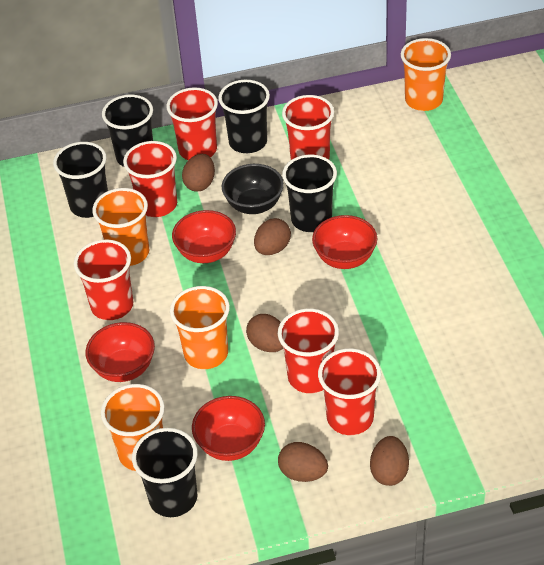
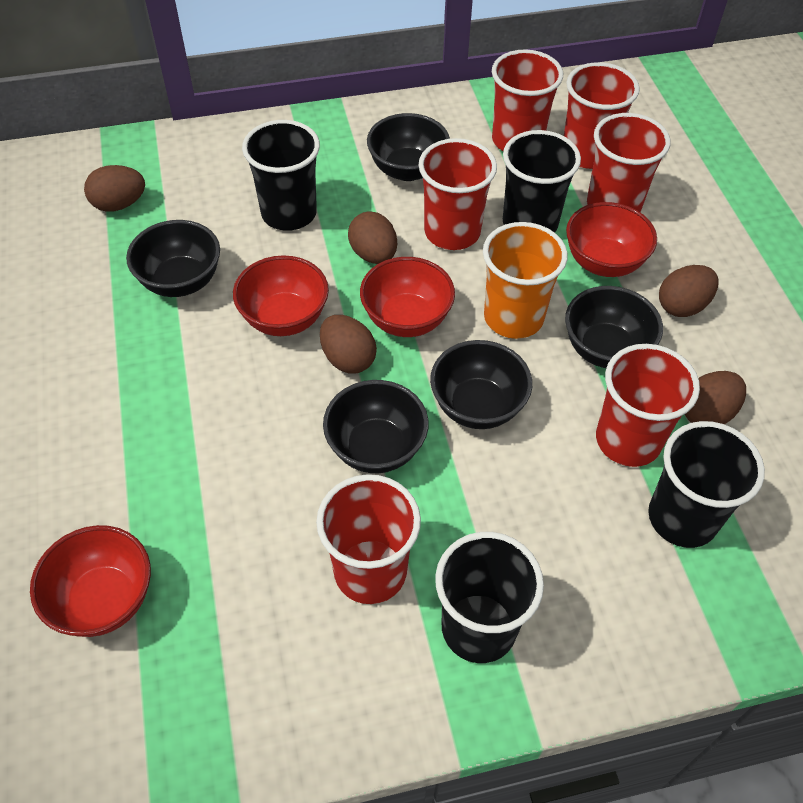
black bowl: 1 -> 5
black cup: 5 -> 4
orange cup: 4 -> 1

